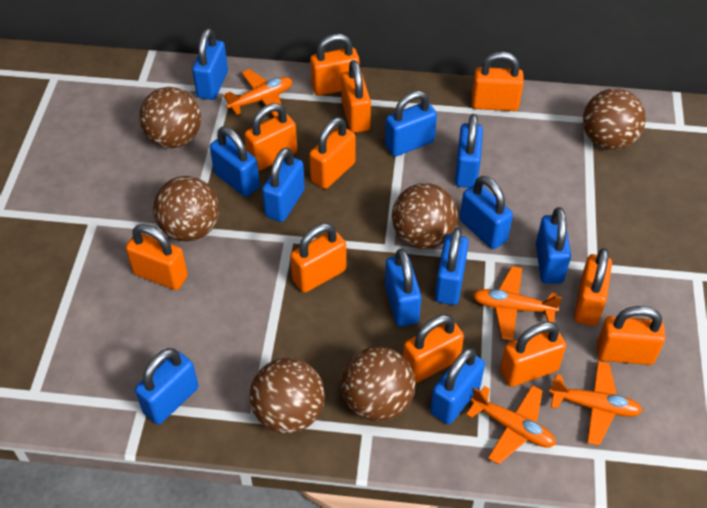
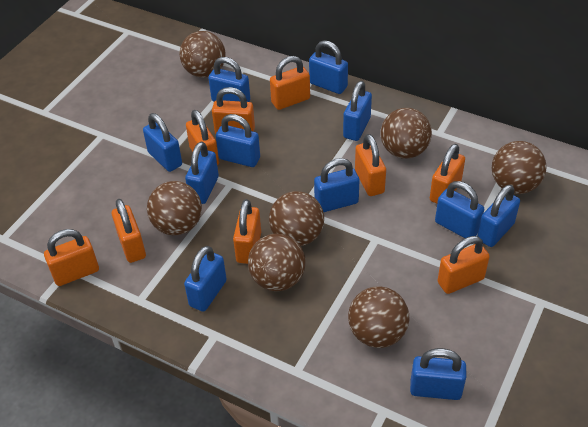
brown ball: 6 -> 7
orange padlock: 11 -> 9
orange plane: 4 -> 0

